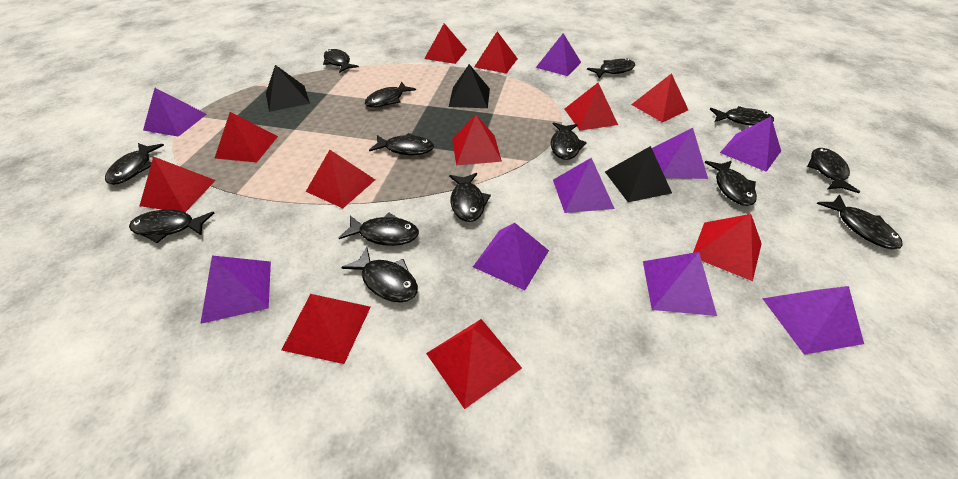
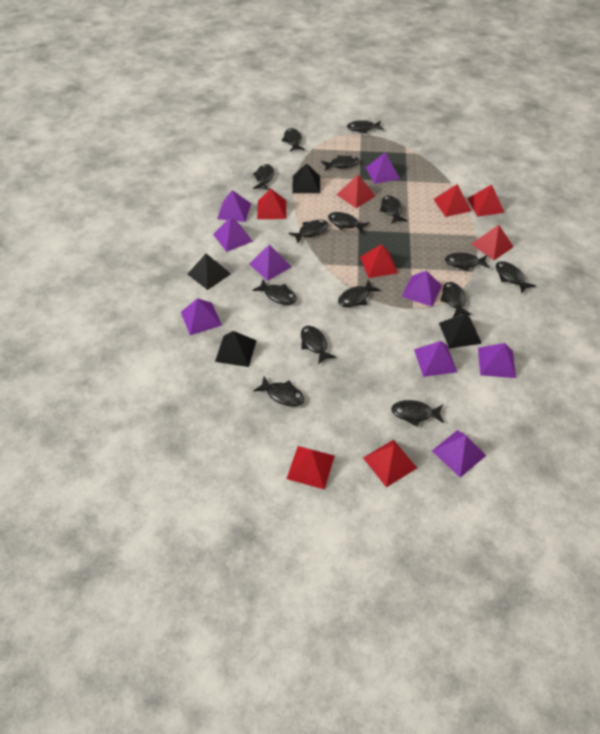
black fish: 14 -> 15
black pyramid: 3 -> 4
red pyramid: 11 -> 8

